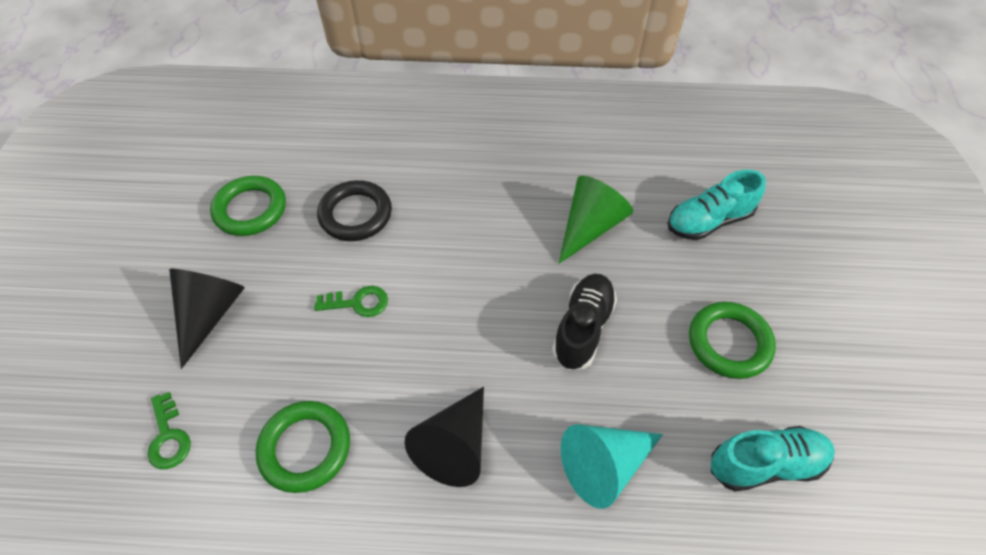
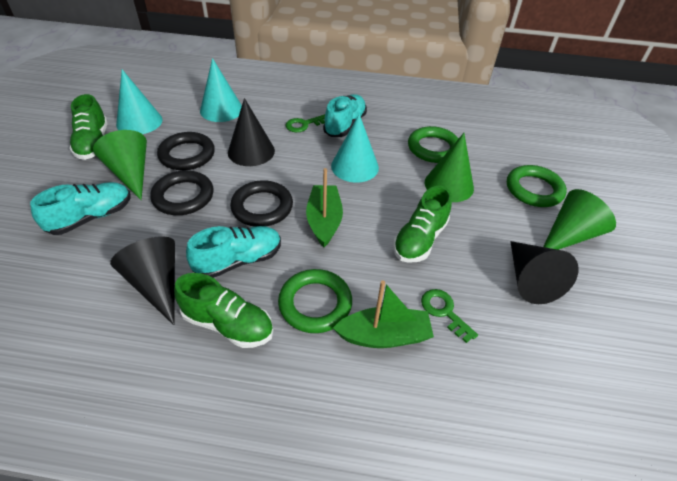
black cone: 2 -> 3
black ring: 1 -> 3
black shoe: 1 -> 0
green boat: 0 -> 2
green cone: 1 -> 3
green shoe: 0 -> 3
turquoise cone: 1 -> 3
turquoise shoe: 2 -> 3

